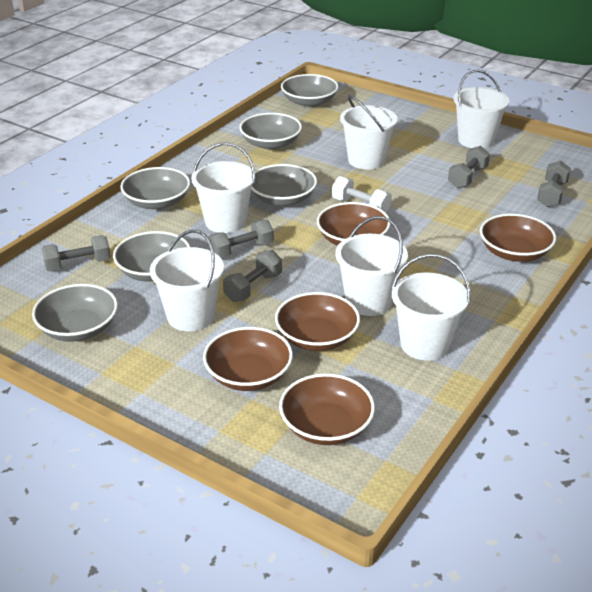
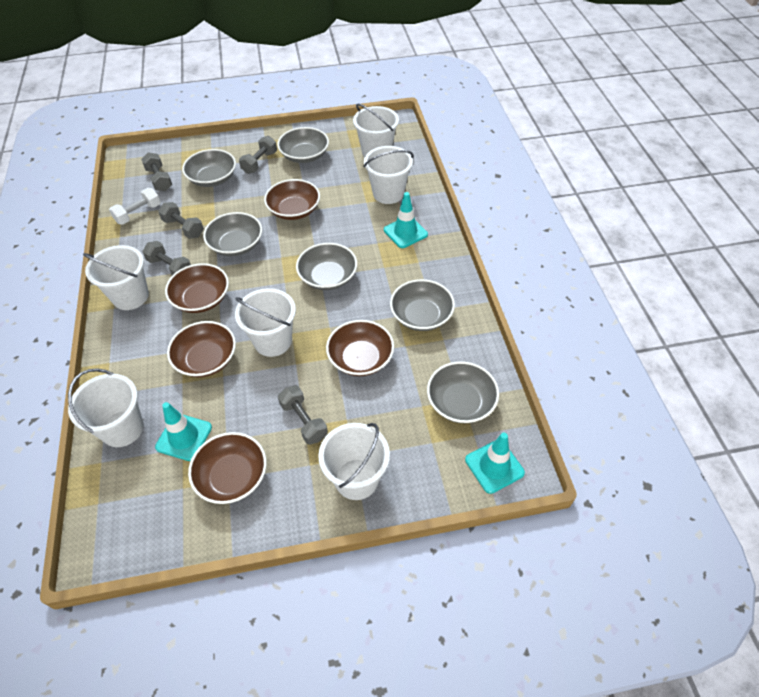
turquoise traffic cone: 0 -> 3

